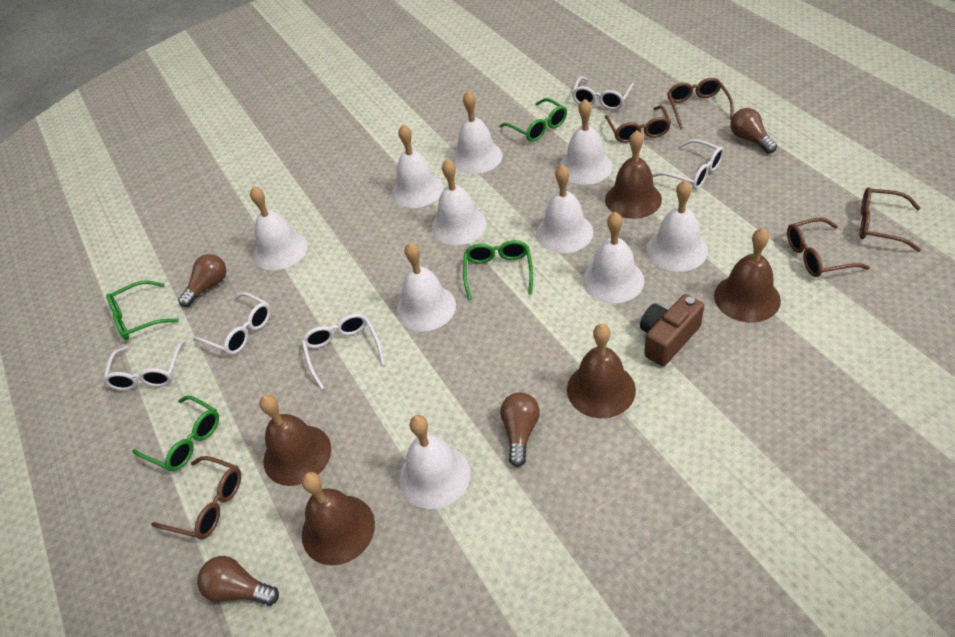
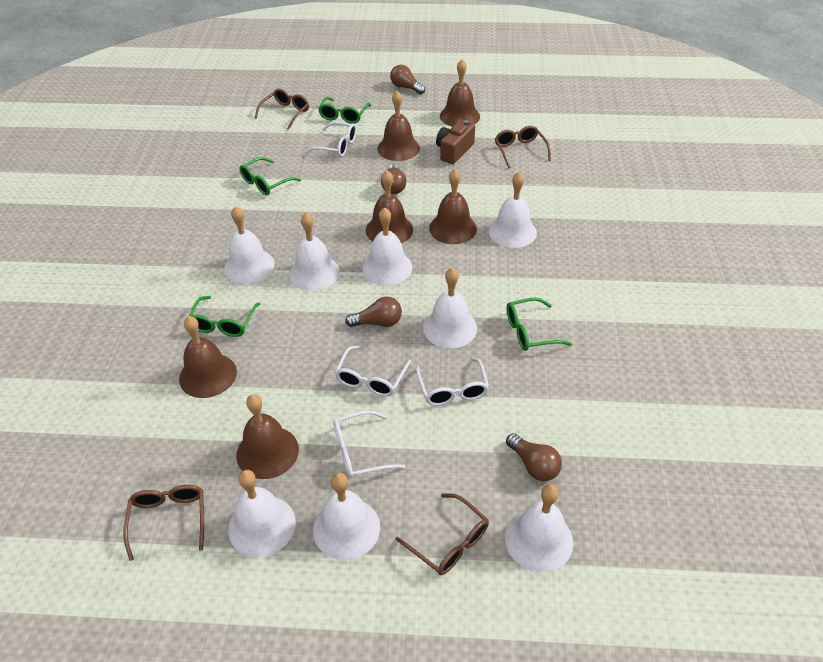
brown bell: 5 -> 6
brown glasses: 5 -> 4
white bell: 10 -> 8
white glasses: 5 -> 4

